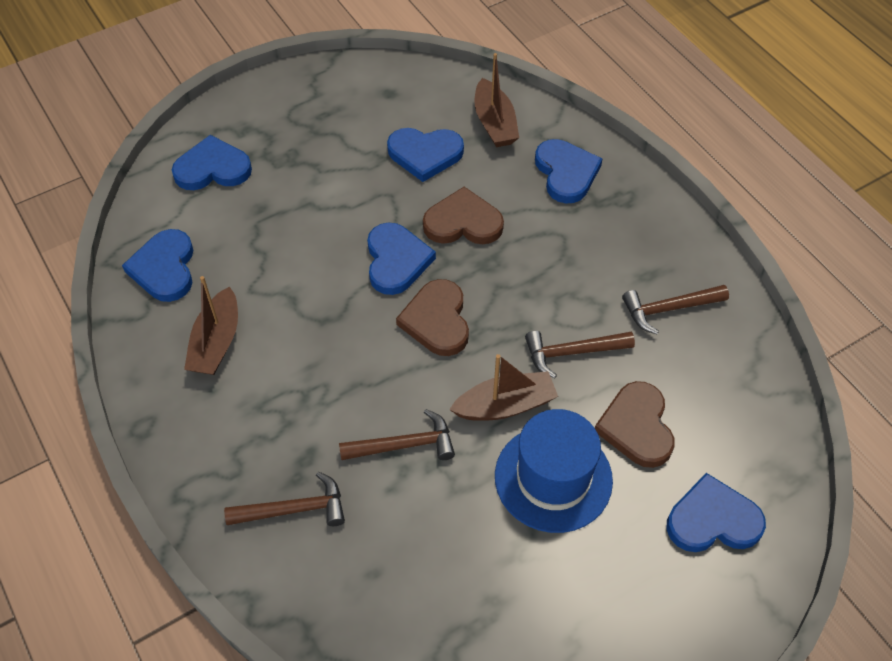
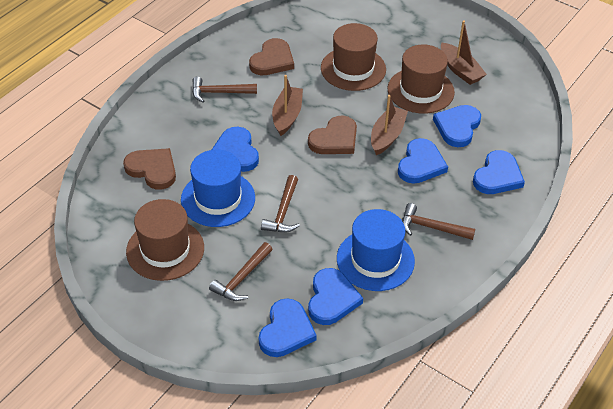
blue hat: 1 -> 2
brown hat: 0 -> 3

